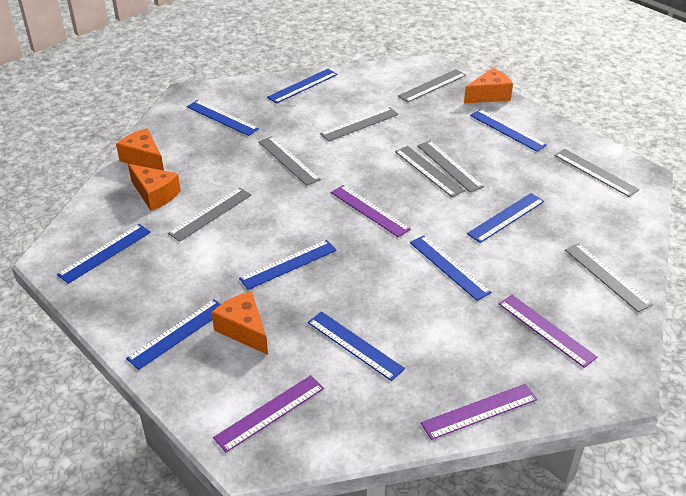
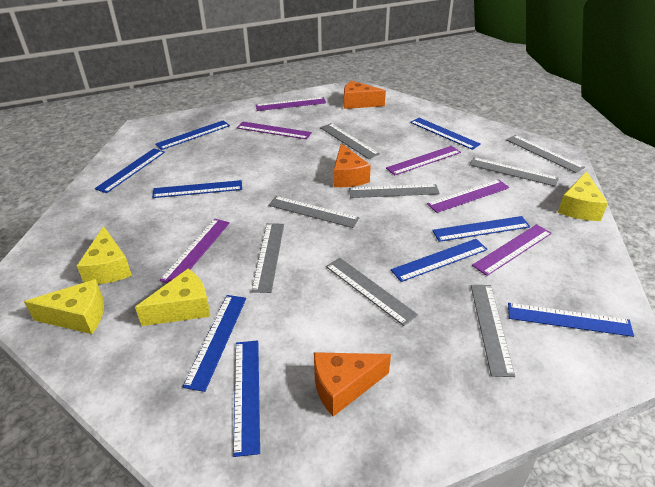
orange cheese: 4 -> 3
purple ruler: 4 -> 6
yellow cheese: 0 -> 4

